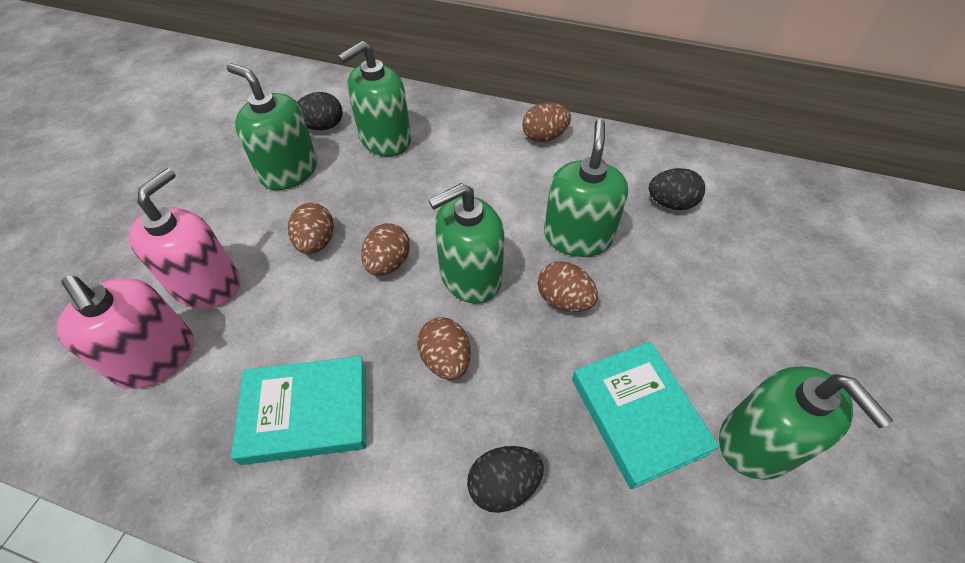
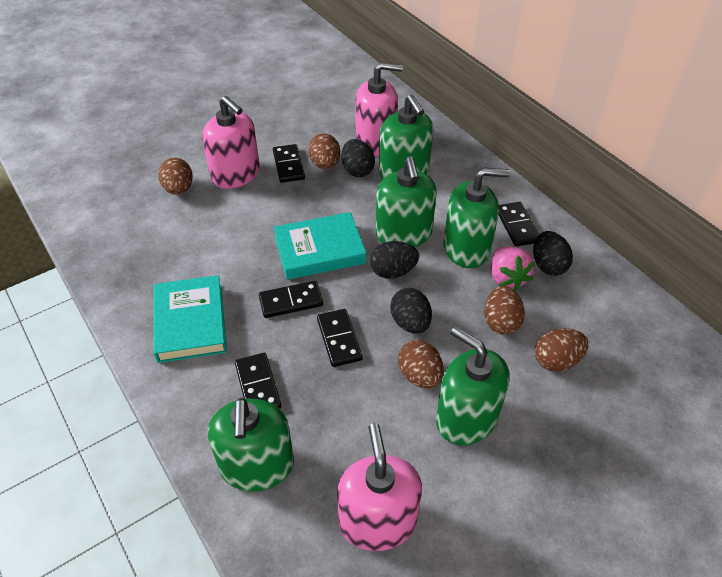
black domino: 0 -> 5
black egg: 3 -> 4
pink soap dispenser: 2 -> 3
pink strawberry: 0 -> 1

